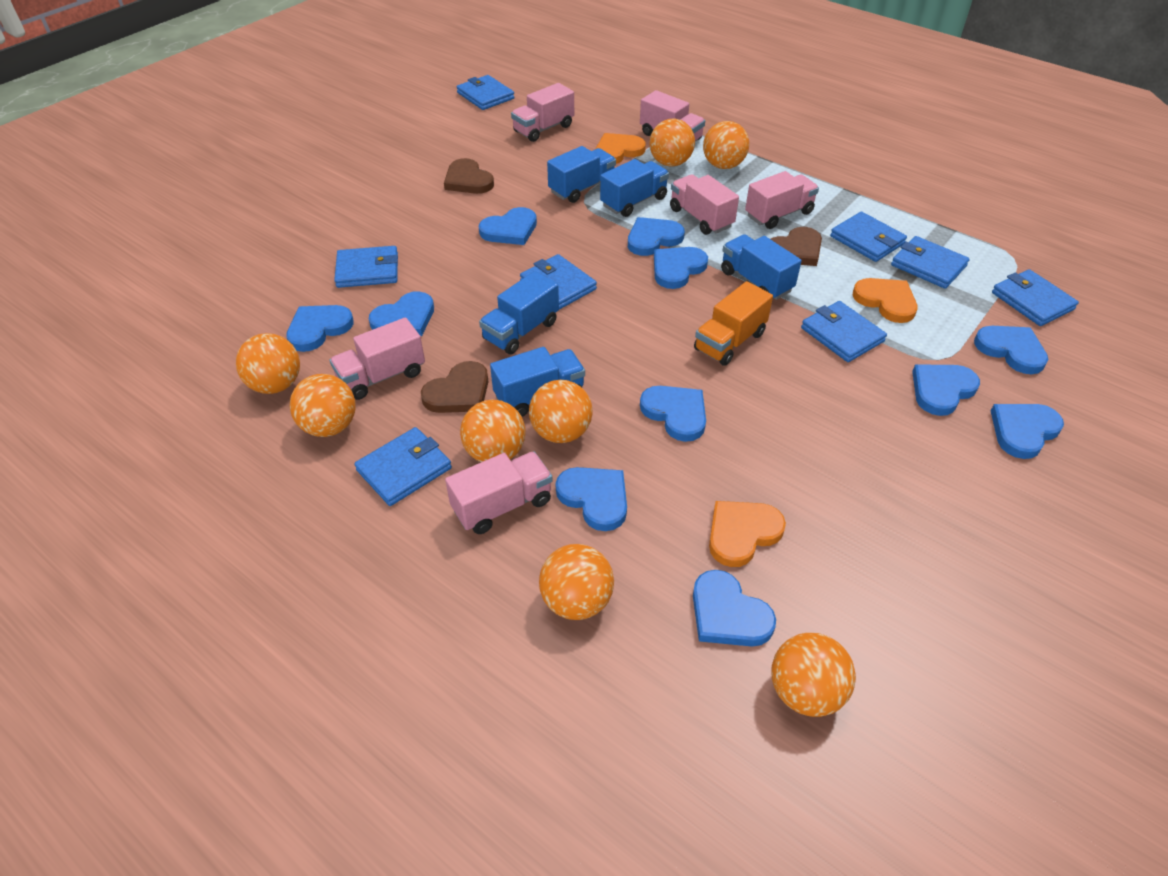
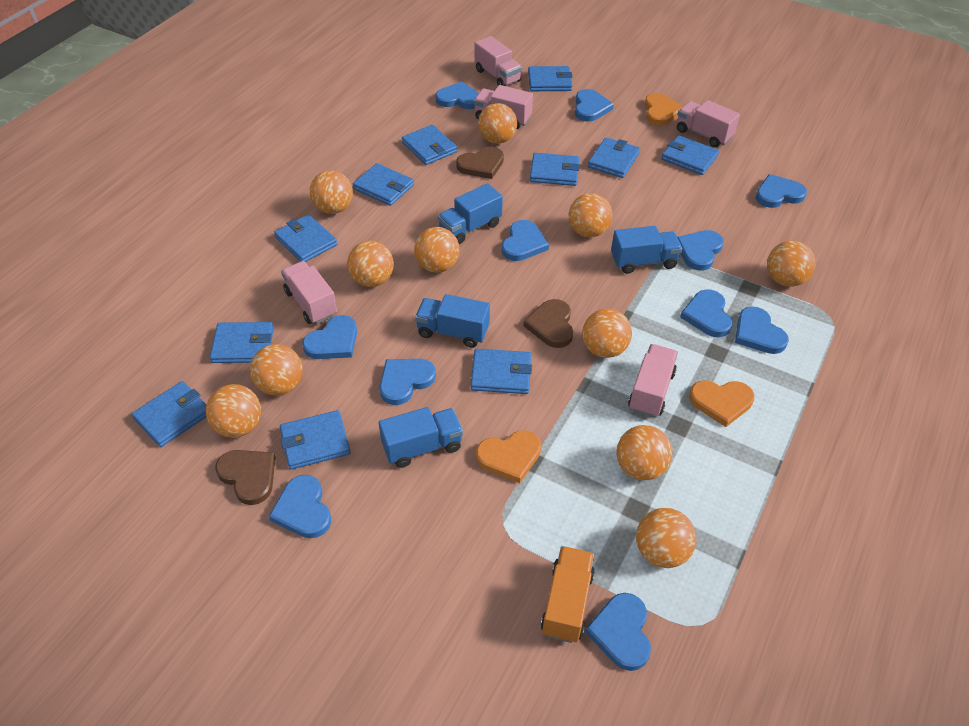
blue truck: 5 -> 4
blue wallet: 8 -> 11
orange ball: 8 -> 11
pink truck: 6 -> 5

